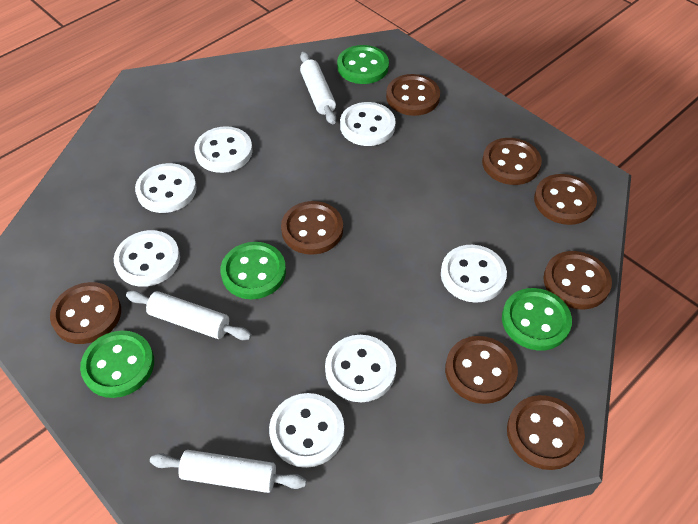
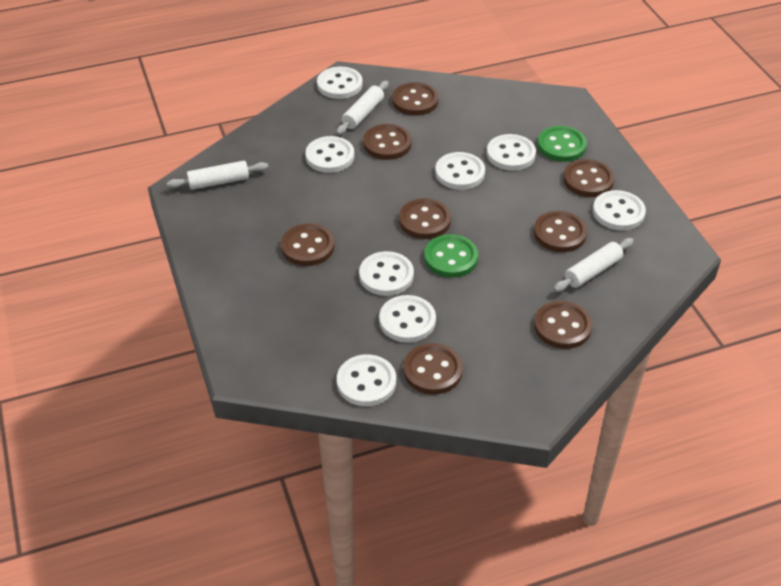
green button: 4 -> 2
white button: 7 -> 8

